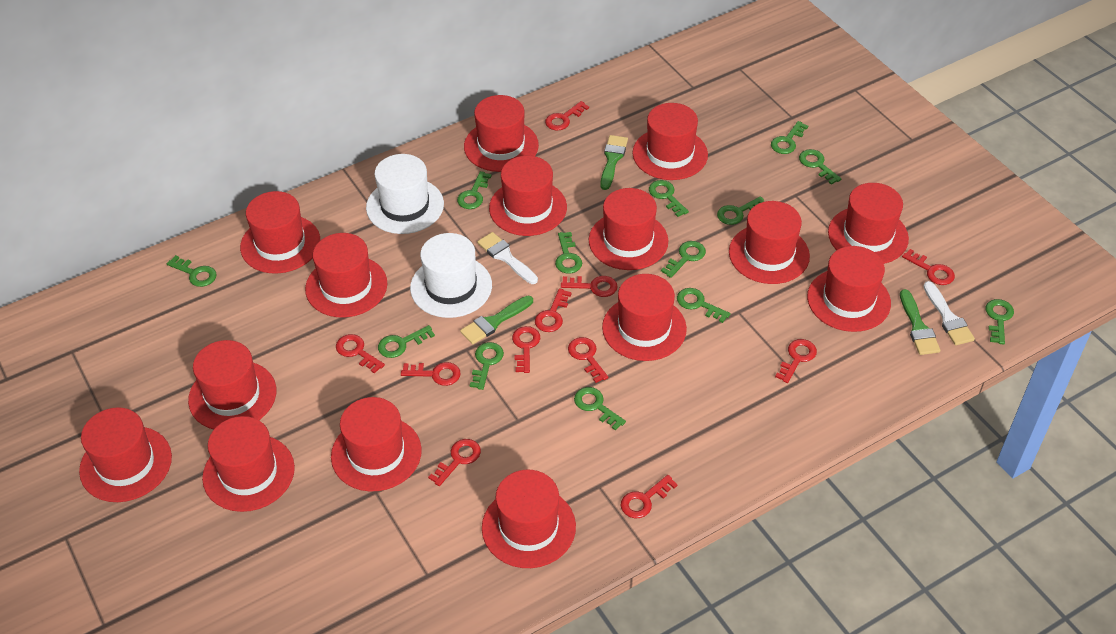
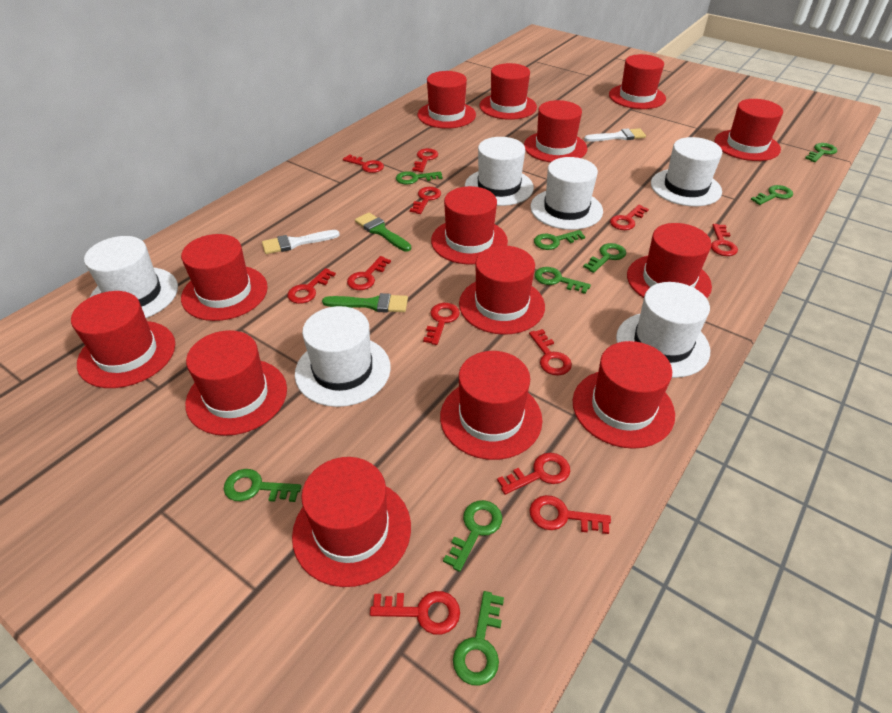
green brush: 3 -> 2
green key: 13 -> 9
red hat: 15 -> 14
red key: 11 -> 12
white hat: 2 -> 6

